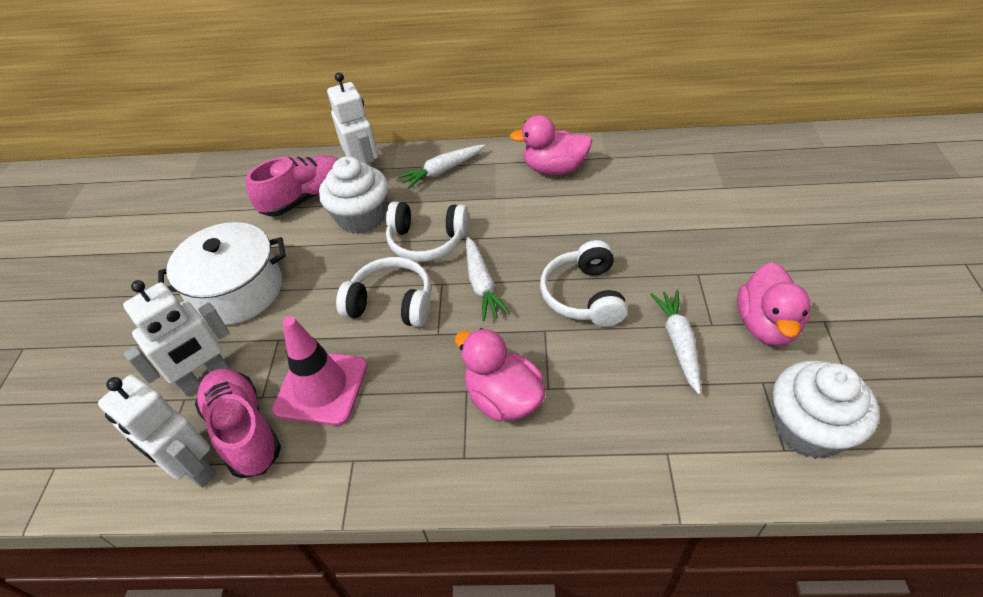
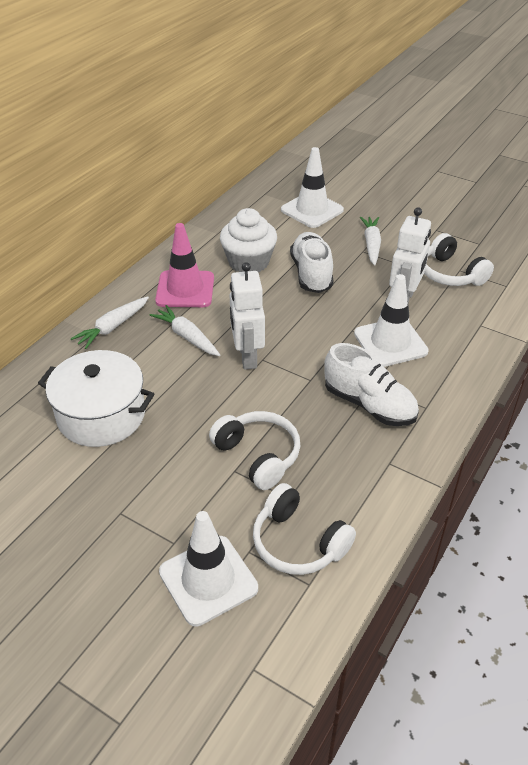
pink duck: 3 -> 0
pink shoe: 2 -> 0
white cupcake: 2 -> 1
white robot: 3 -> 2
white shoe: 0 -> 2
white traffic cone: 0 -> 3

